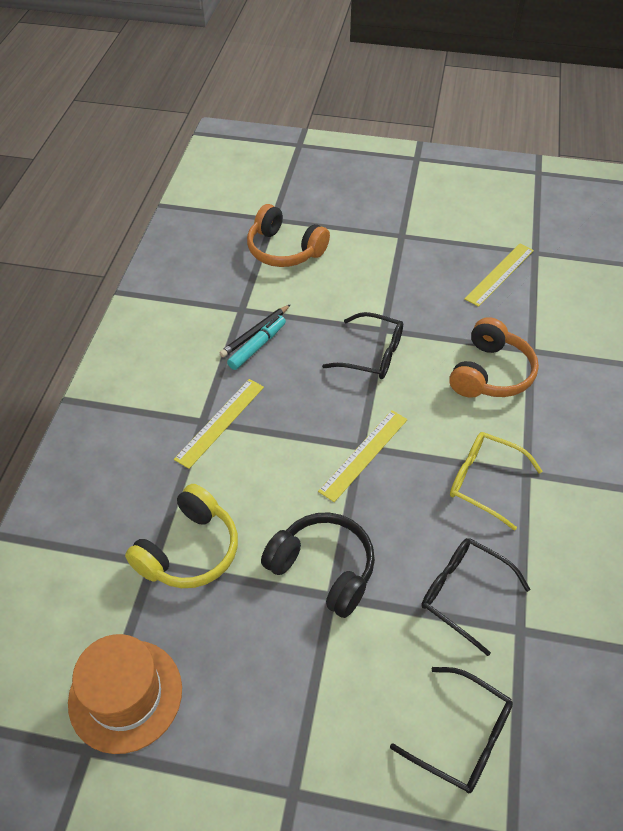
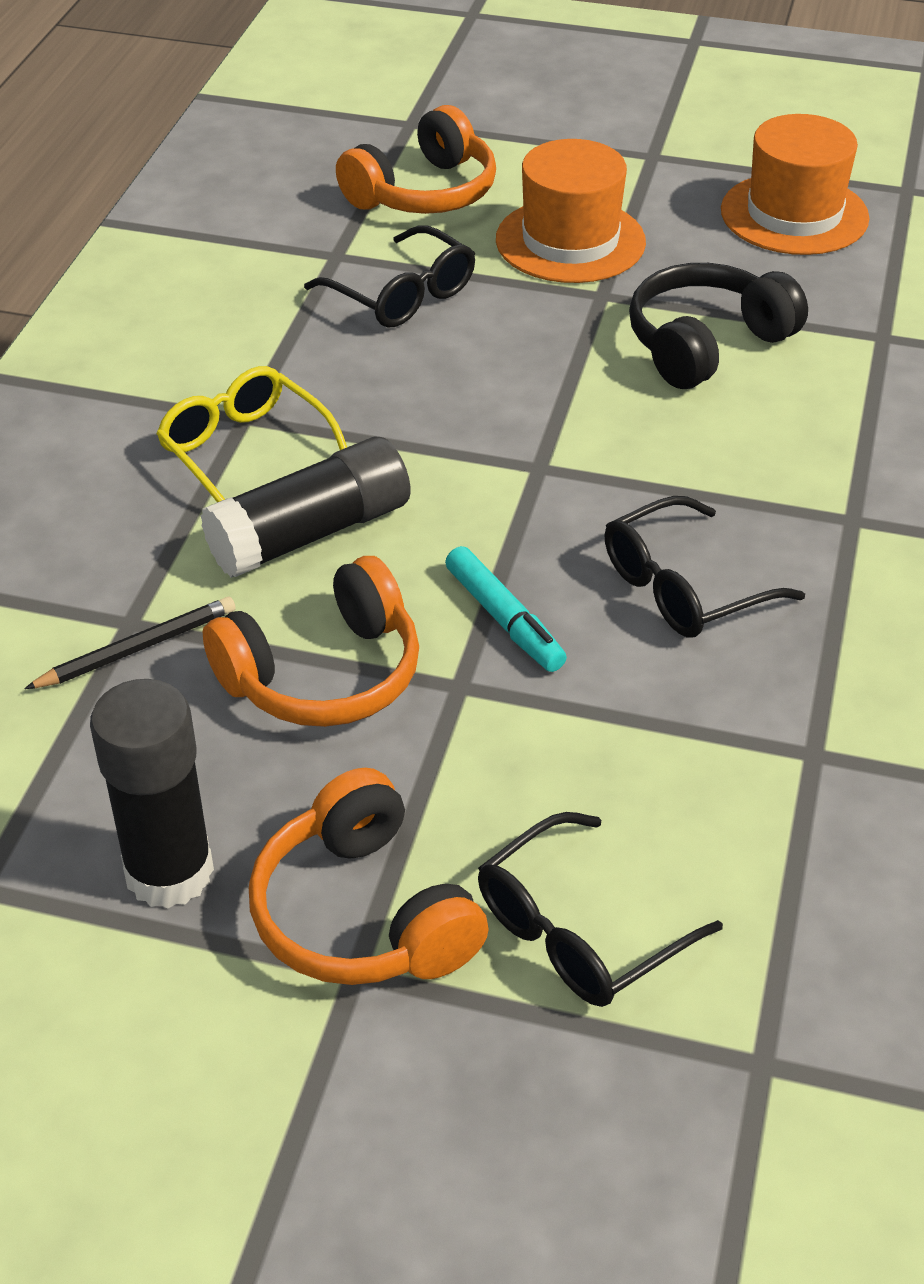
black glue stick: 0 -> 2
orange hat: 1 -> 2
orange headphones: 2 -> 3
yellow headphones: 1 -> 0
yellow ruler: 3 -> 0

